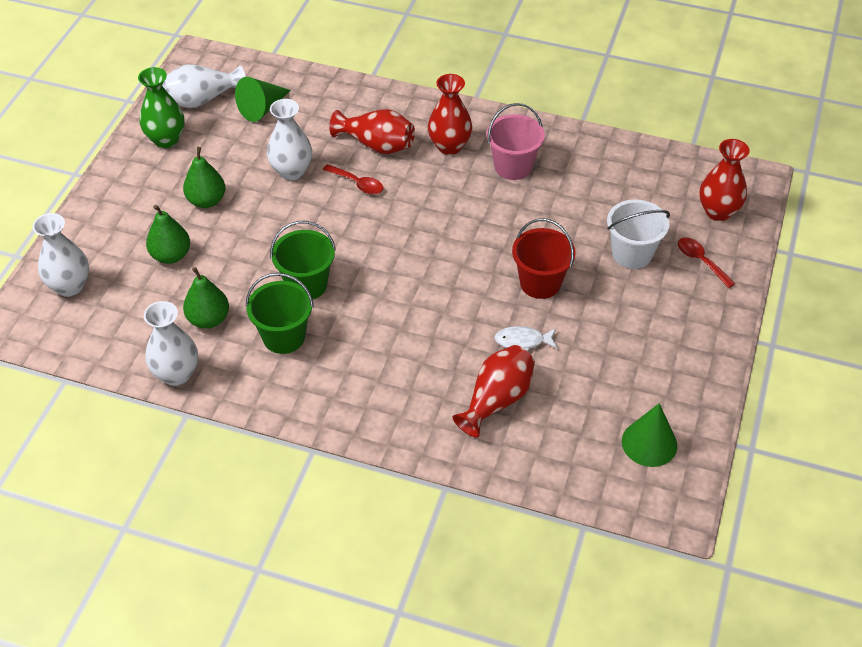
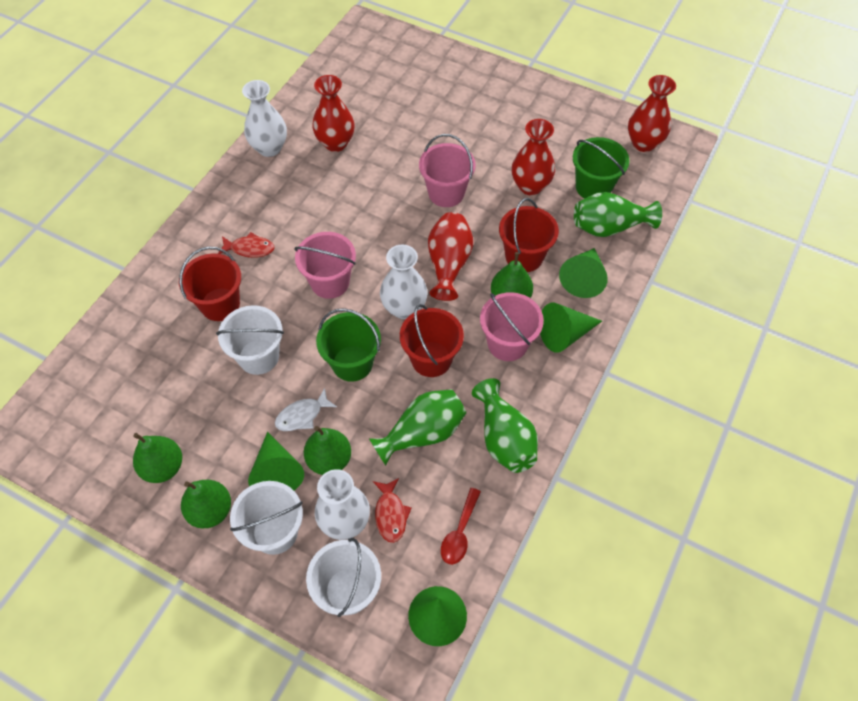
green cone: 2 -> 4
green pear: 3 -> 4
green vase: 1 -> 3
pink bucket: 1 -> 3
red bucket: 1 -> 3
red fish: 0 -> 2
red spoon: 2 -> 1
white bucket: 1 -> 3
white vase: 4 -> 3

